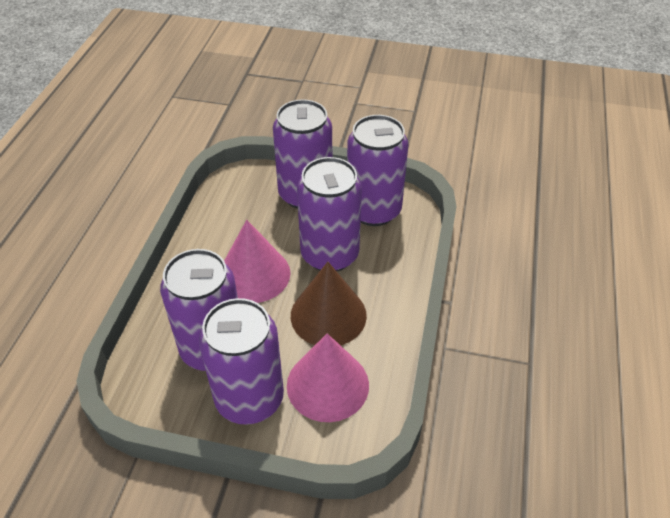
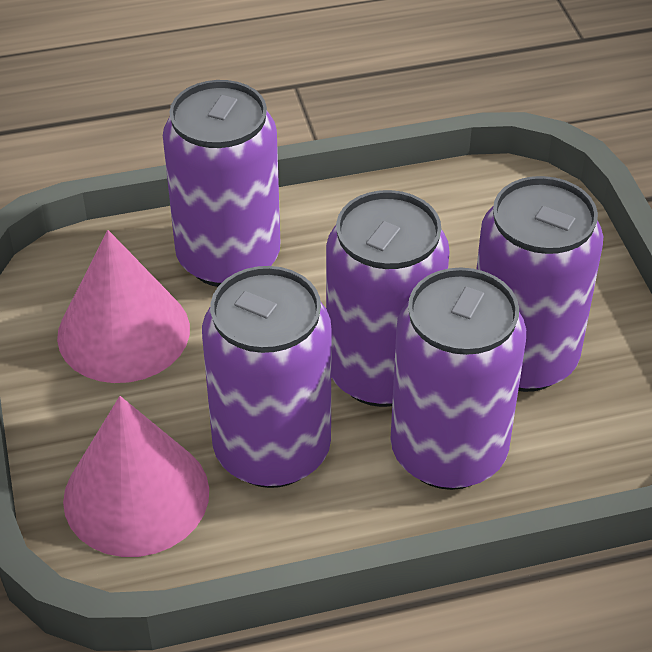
brown cone: 1 -> 0

